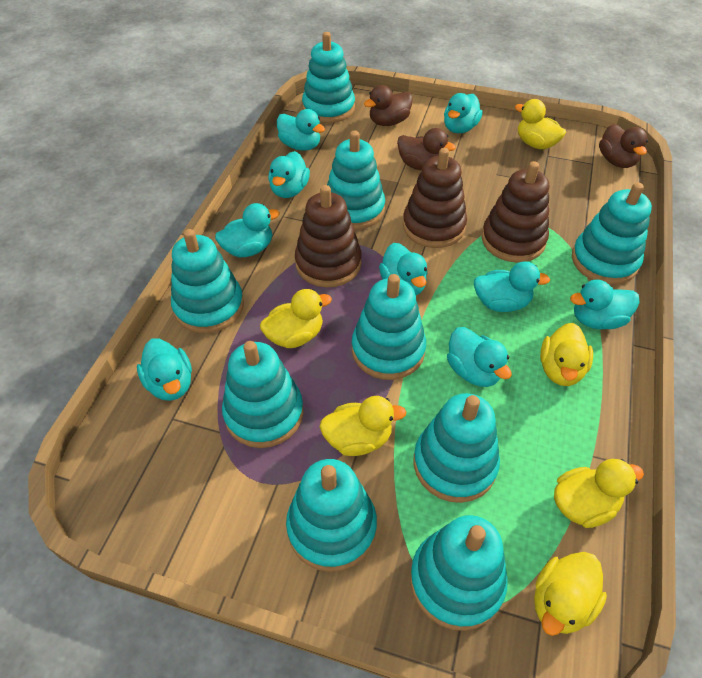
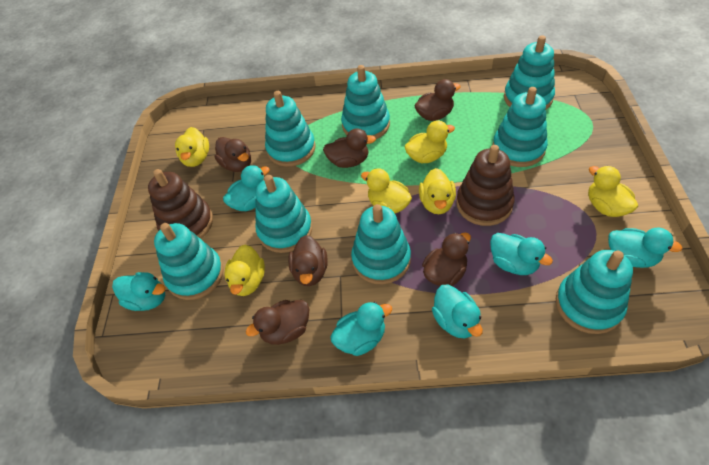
brown duck: 3 -> 6
brown stacking toy: 3 -> 2
turquoise duck: 9 -> 6
turquoise stacking toy: 9 -> 8

